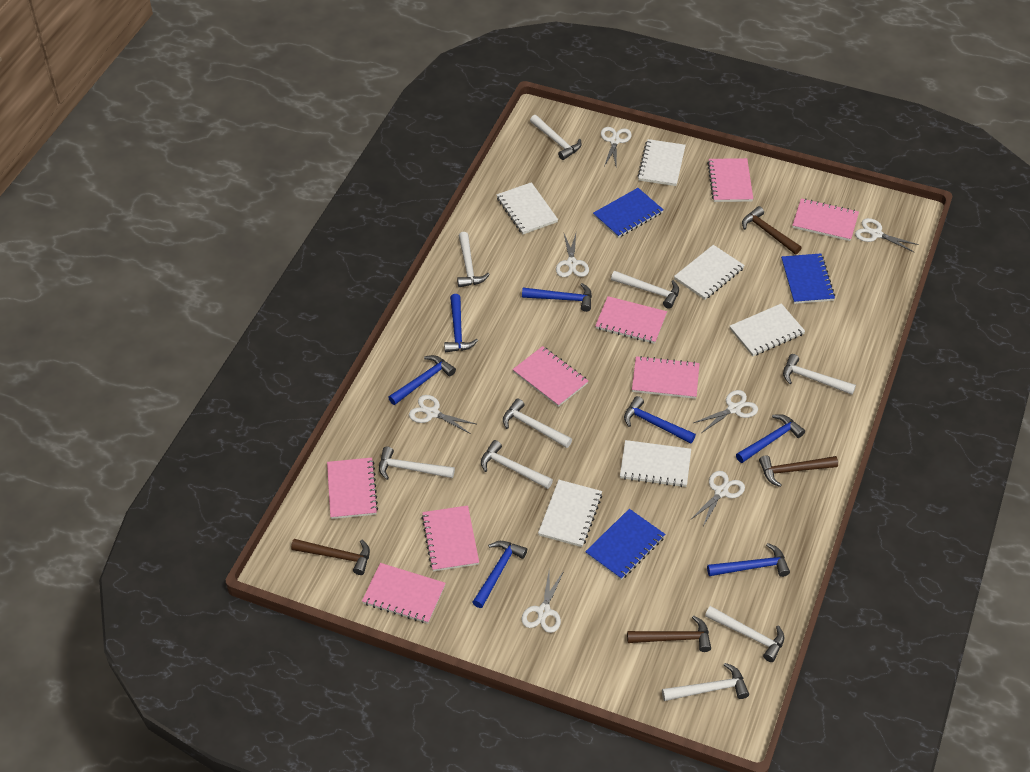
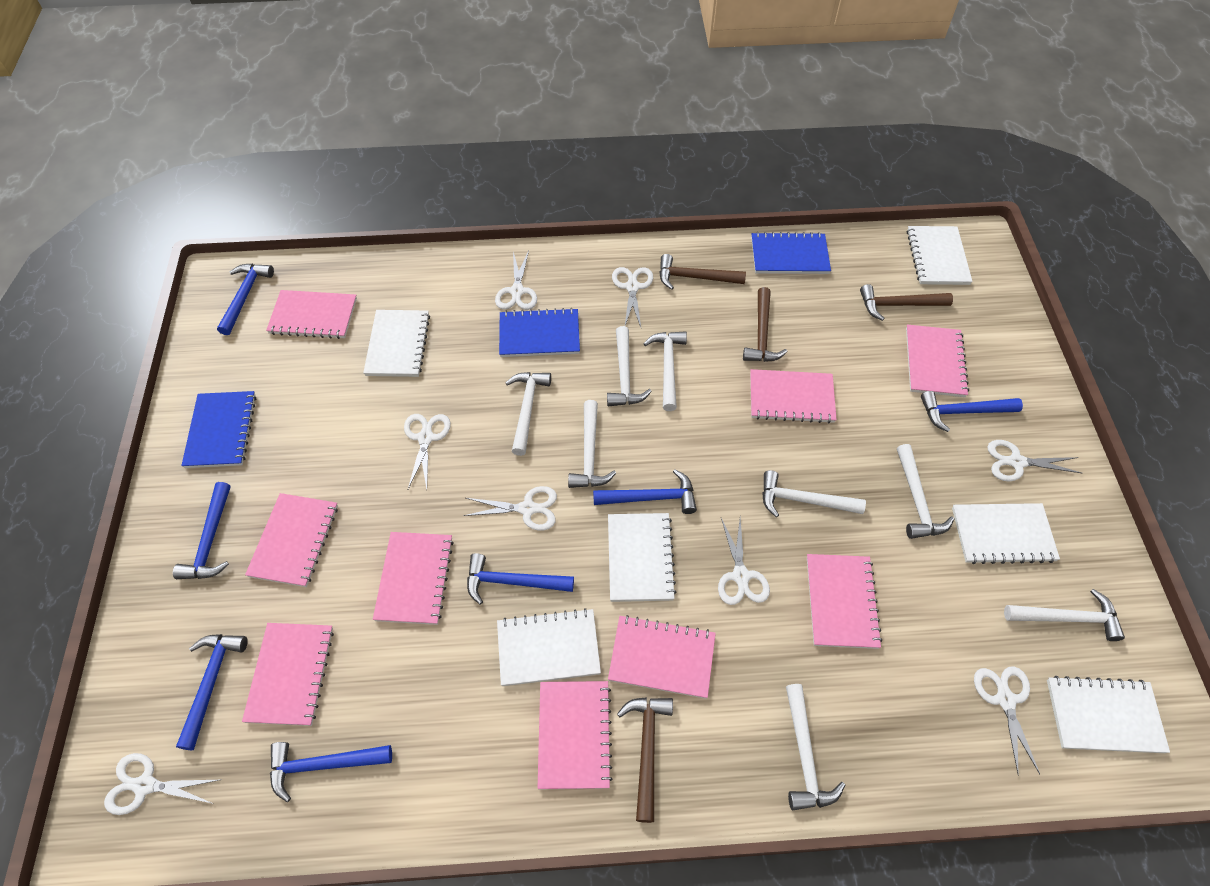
pink notebook: 8 -> 9
white hammer: 9 -> 8
white scissors: 7 -> 8

